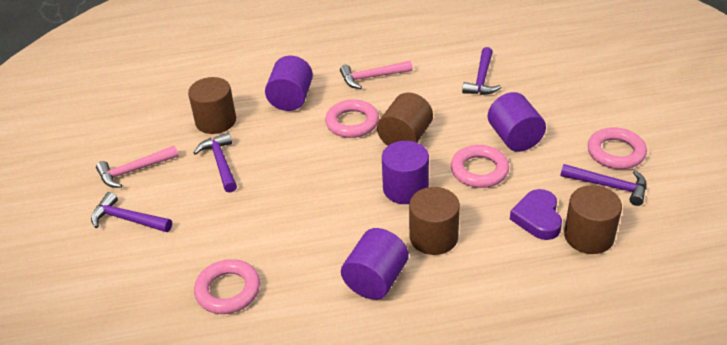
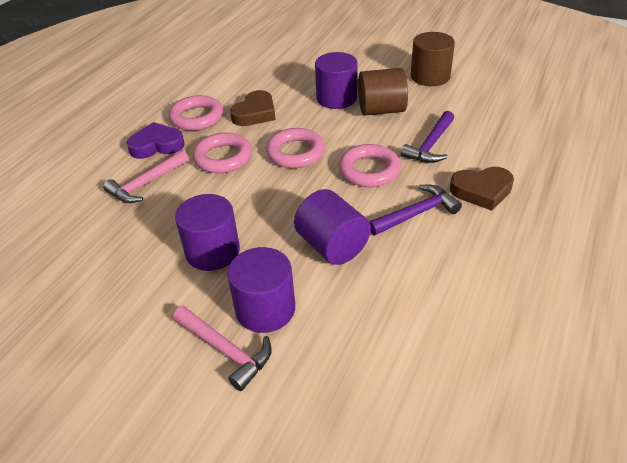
brown cylinder: 4 -> 2
brown heart: 0 -> 2
purple hammer: 4 -> 2

